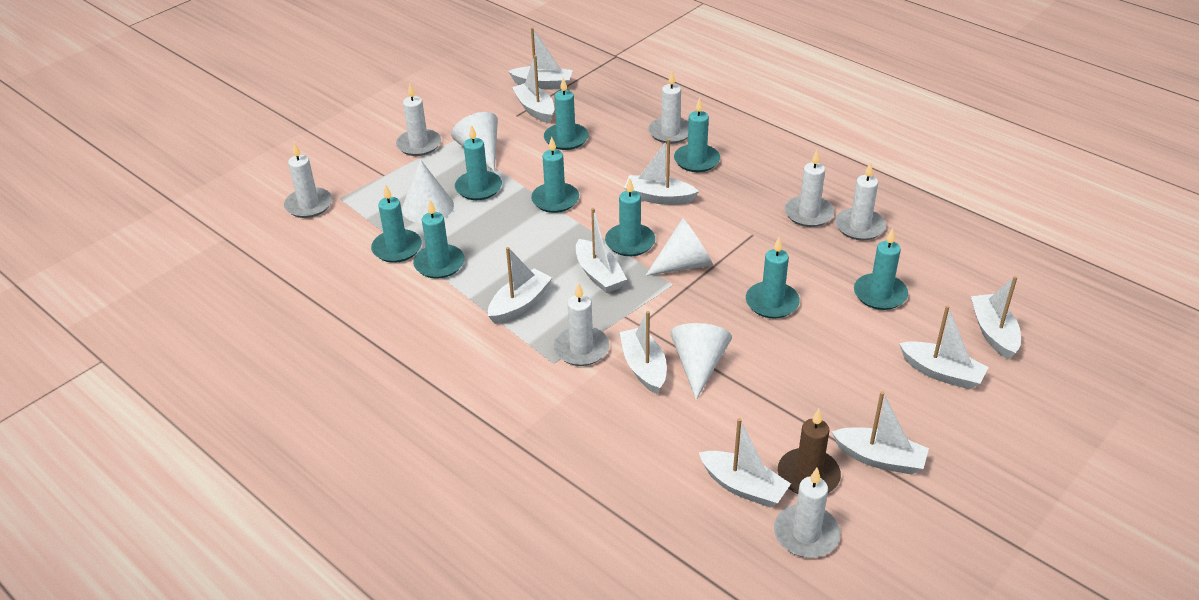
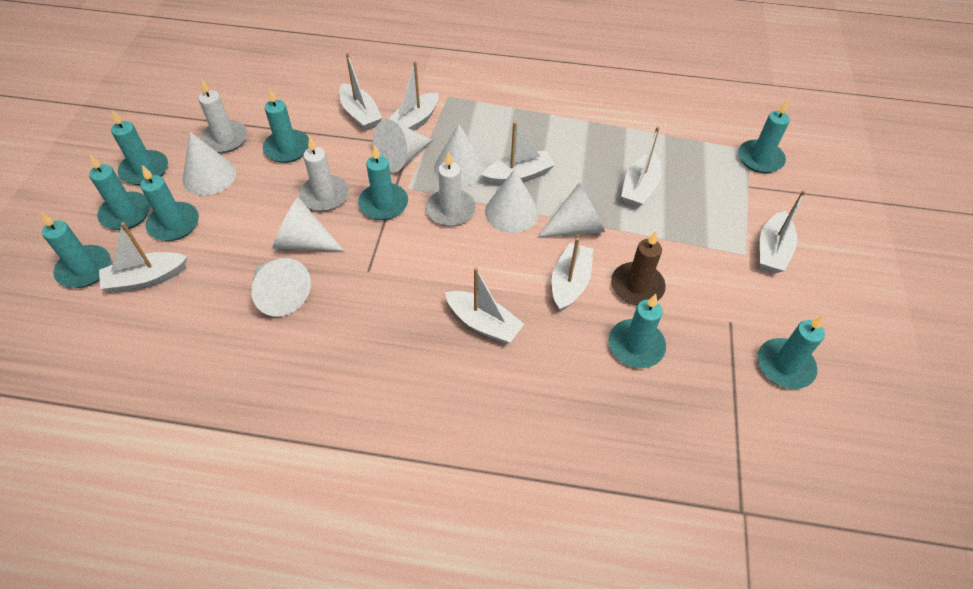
white boat: 10 -> 8
white candle: 7 -> 3
white cone: 4 -> 7

